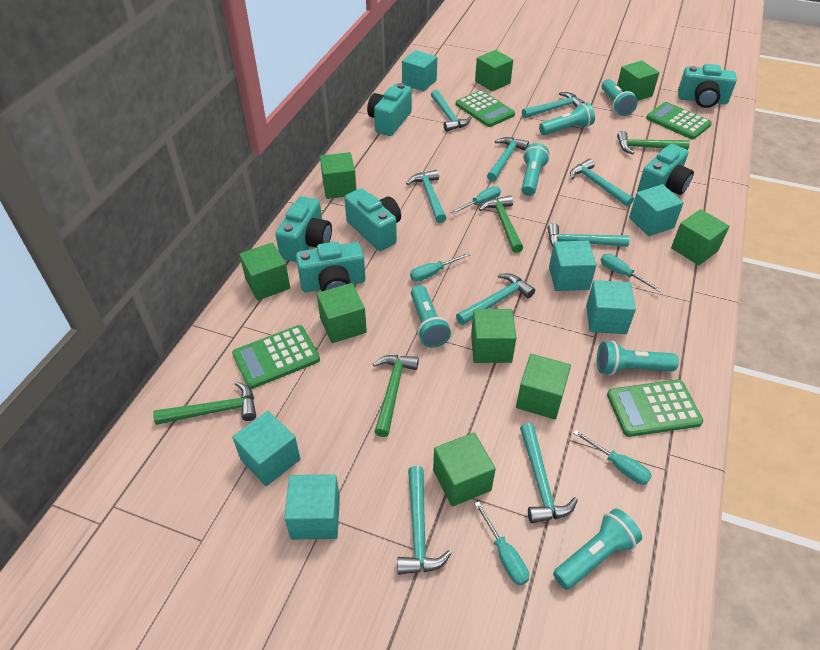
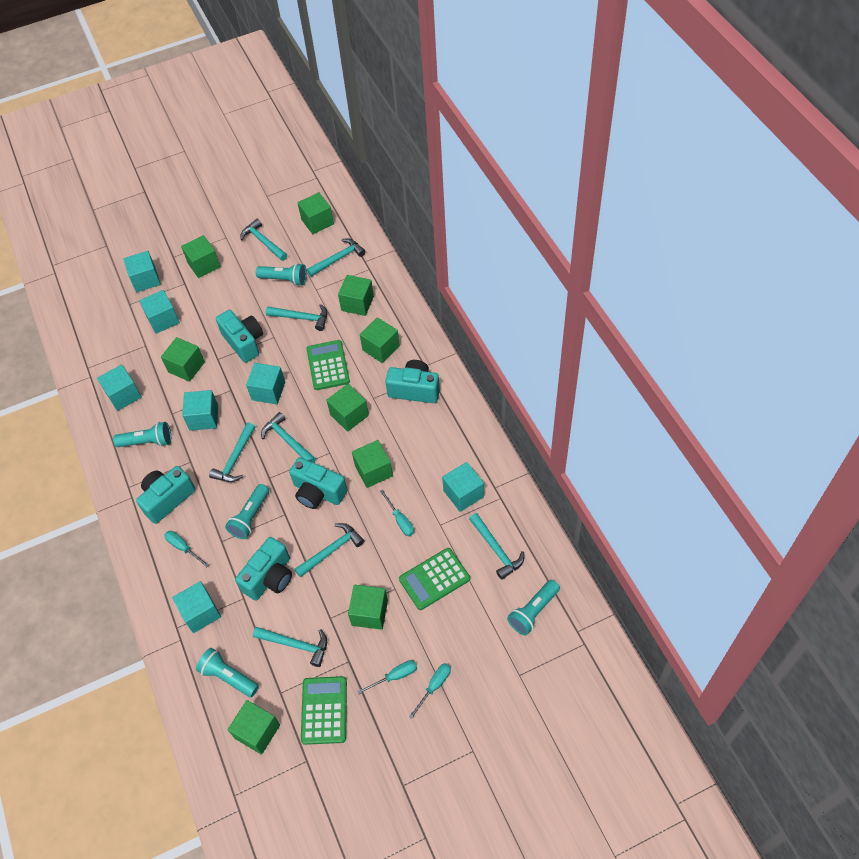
green calculator: 4 -> 3
green hammer: 4 -> 0
turquoise camera: 6 -> 5
turquoise cube: 6 -> 7
turquoise flashlight: 6 -> 5
turquoise hammer: 9 -> 8
turquoise screwdriver: 5 -> 4

